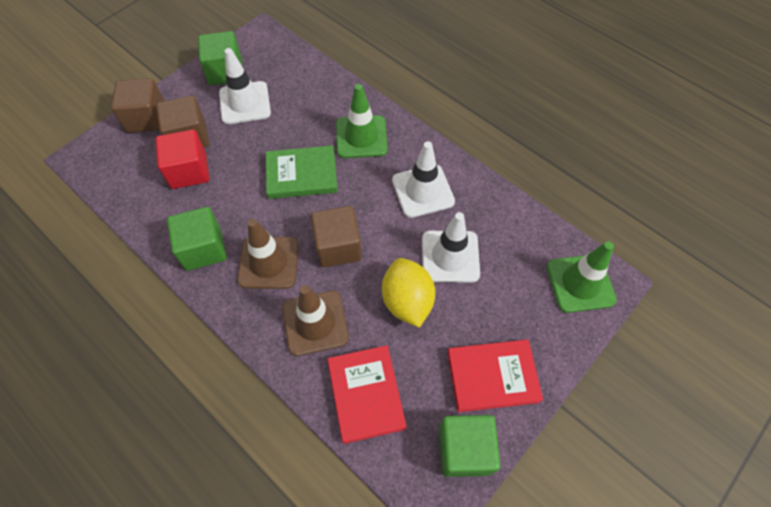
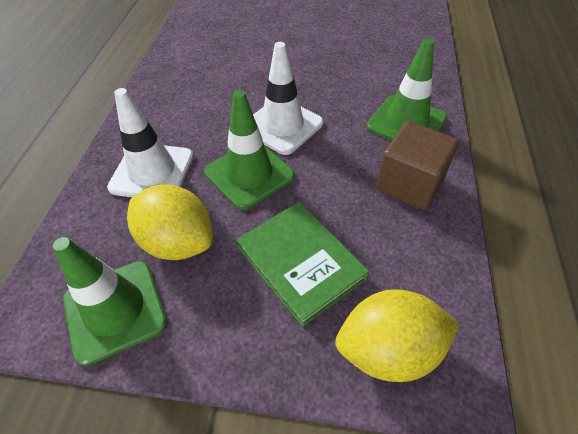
brown cube: 3 -> 1
brown traffic cone: 2 -> 0
green cube: 3 -> 0
green traffic cone: 2 -> 3
red book: 2 -> 0
red cube: 1 -> 0
white traffic cone: 3 -> 2
yellow lemon: 1 -> 2

